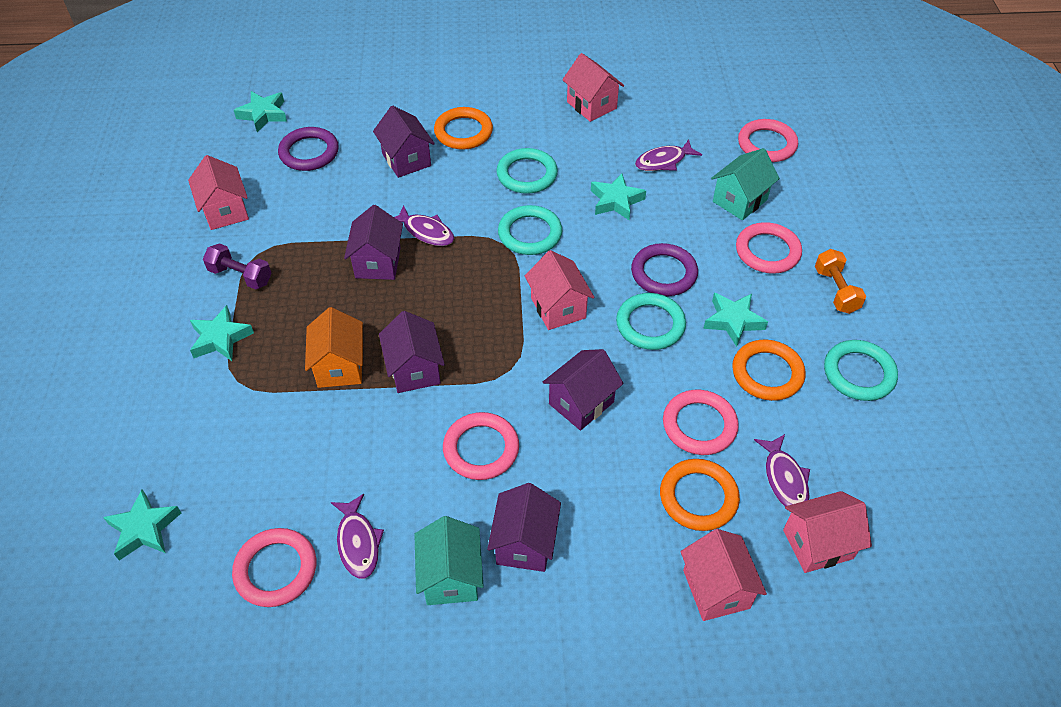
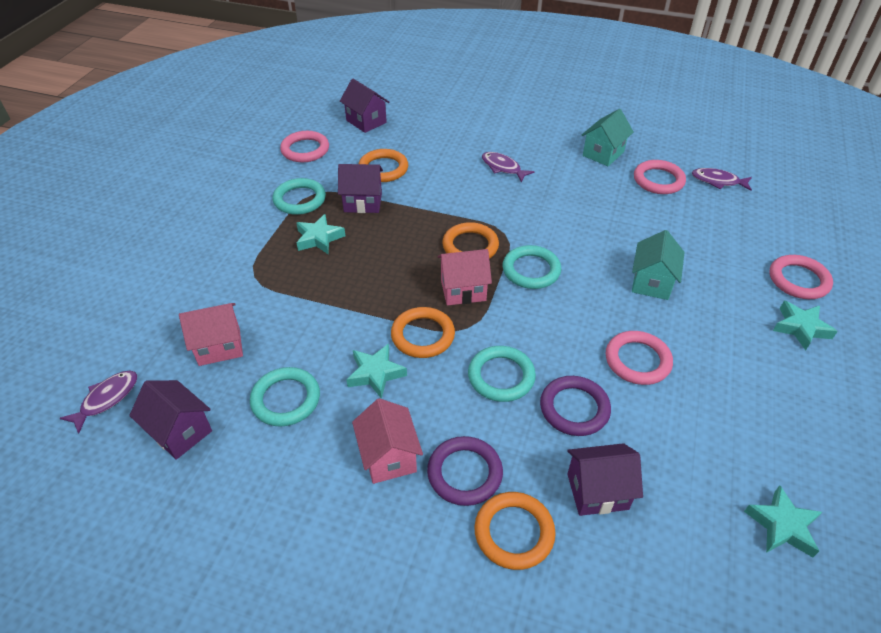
orange dumbbell: 1 -> 0
orange house: 1 -> 0
orange ring: 3 -> 4
pink house: 5 -> 3
pink ring: 5 -> 4
purple dumbbell: 1 -> 0
purple fish: 4 -> 3
purple house: 5 -> 4
turquoise star: 5 -> 4

